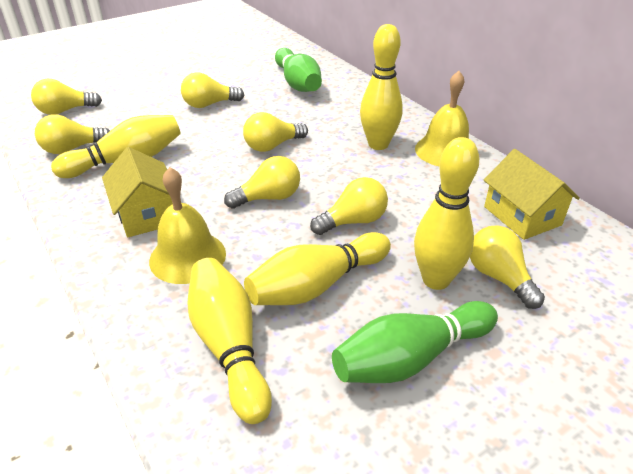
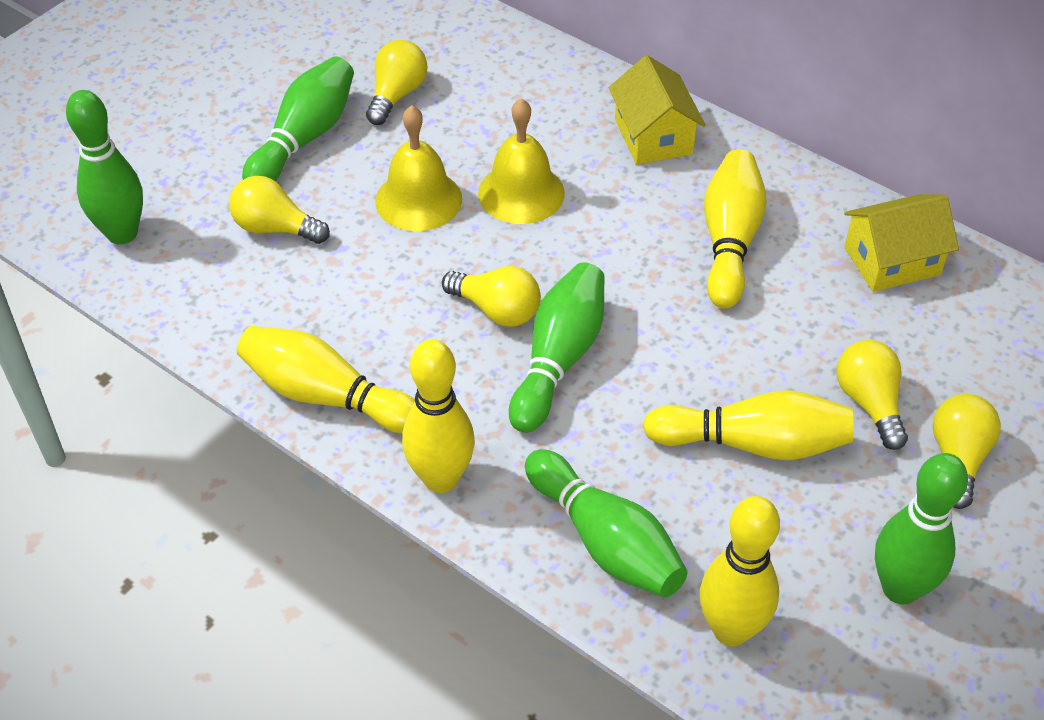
green bowling pin: 2 -> 5
yellow light bulb: 7 -> 5

